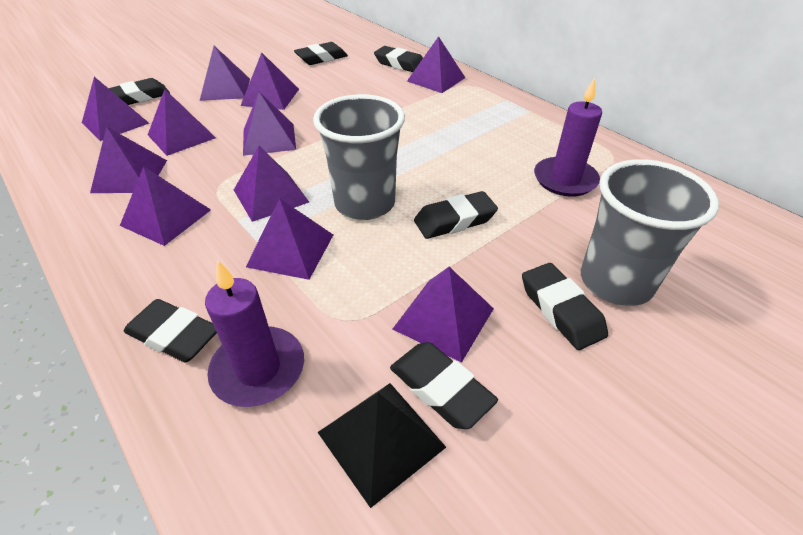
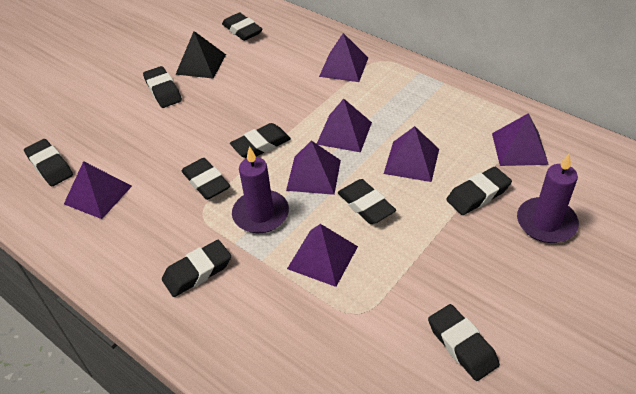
black eraser: 7 -> 9
grey cup: 2 -> 0
purple pyramid: 11 -> 7

